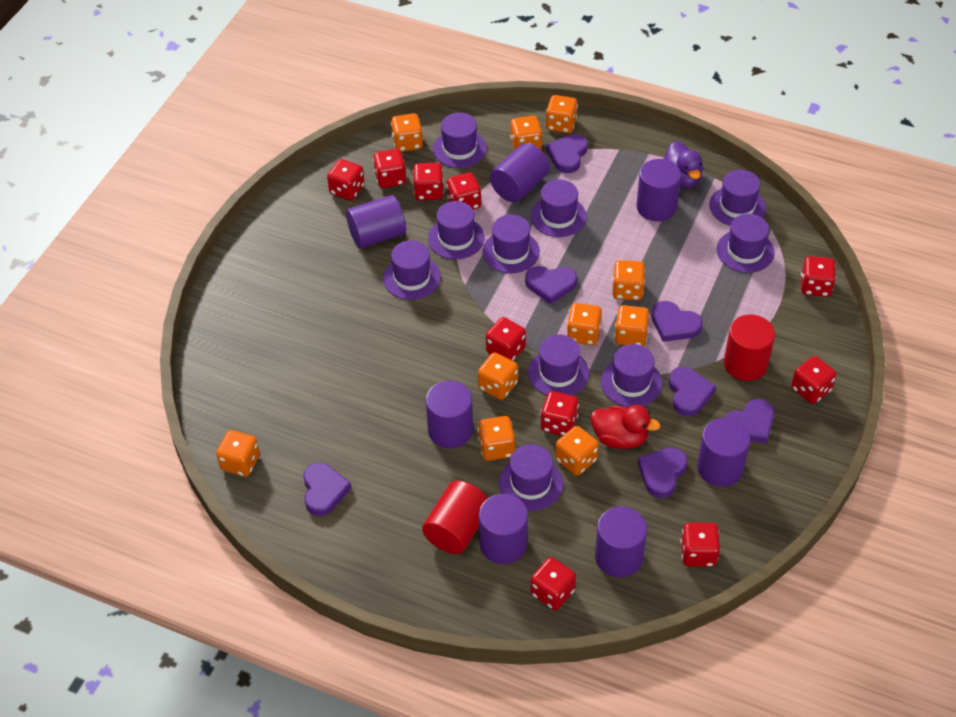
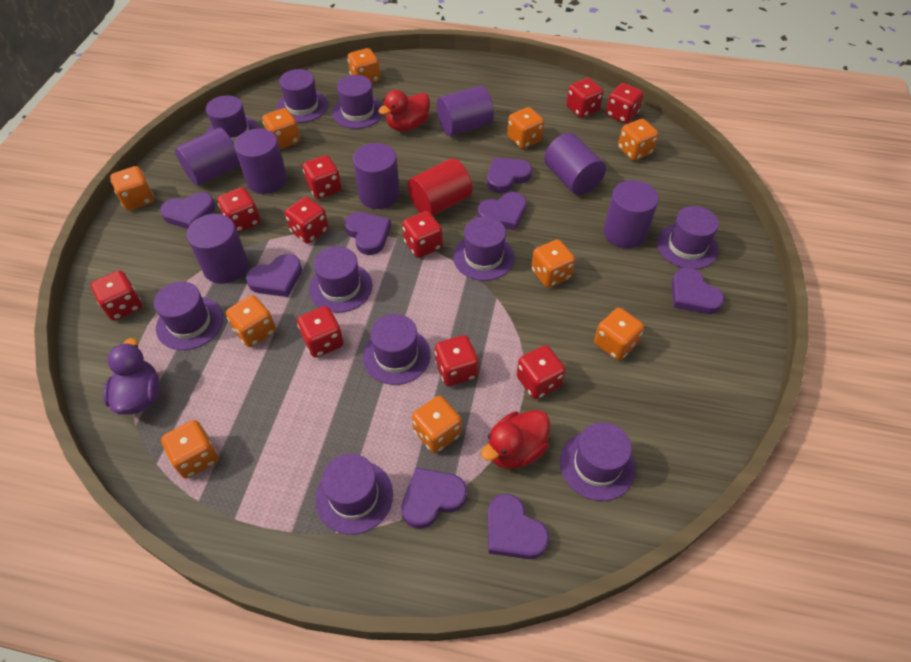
purple heart: 7 -> 8
red cylinder: 2 -> 1
red duck: 1 -> 2

